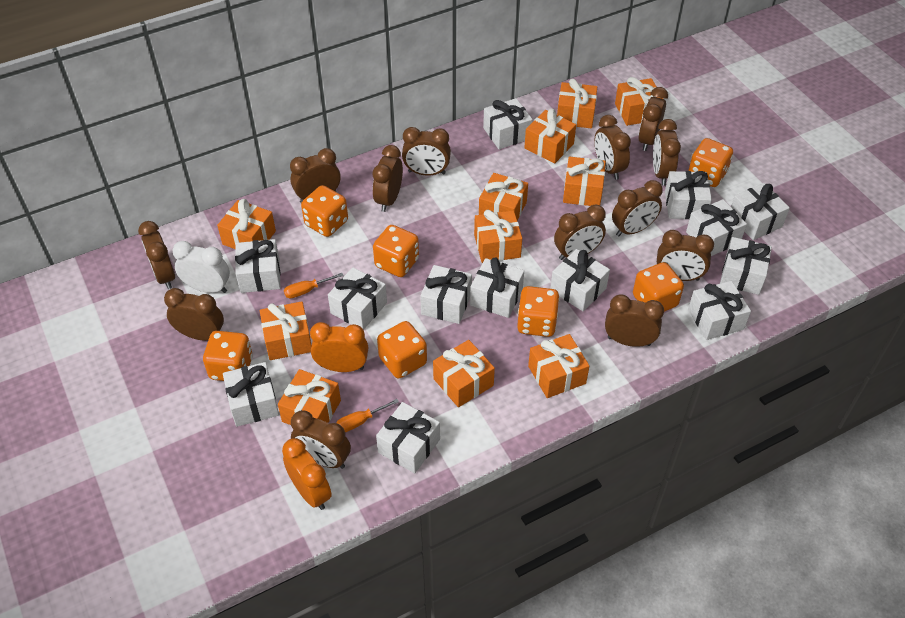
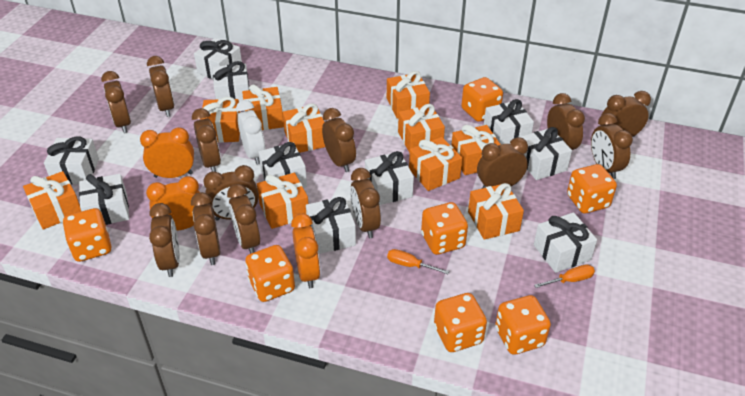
orange clock: 2 -> 3
orange gift: 11 -> 10
white gift: 13 -> 10

